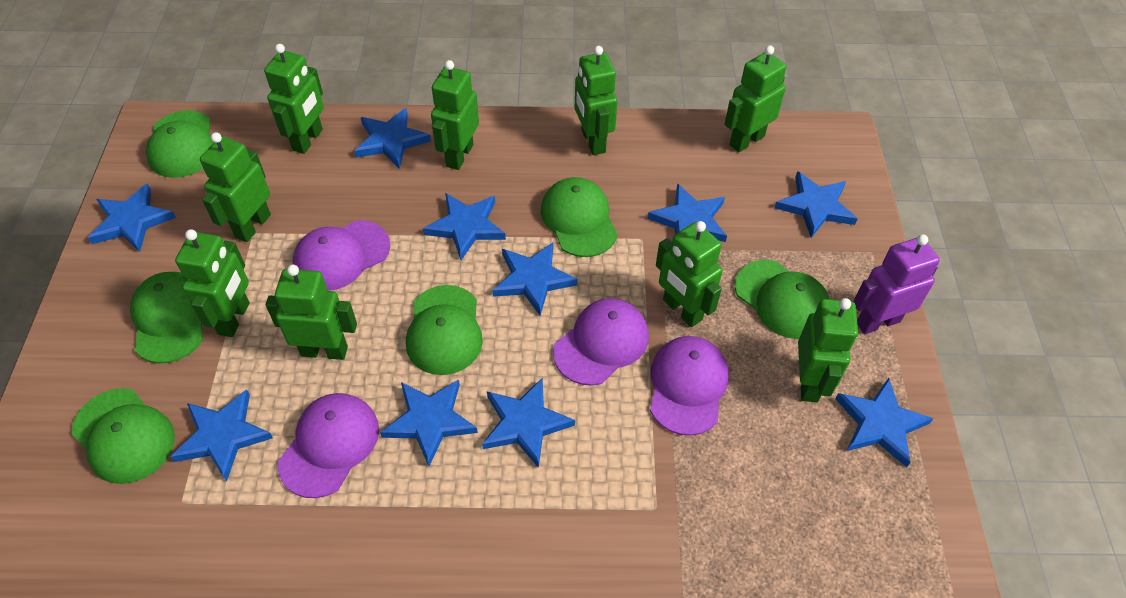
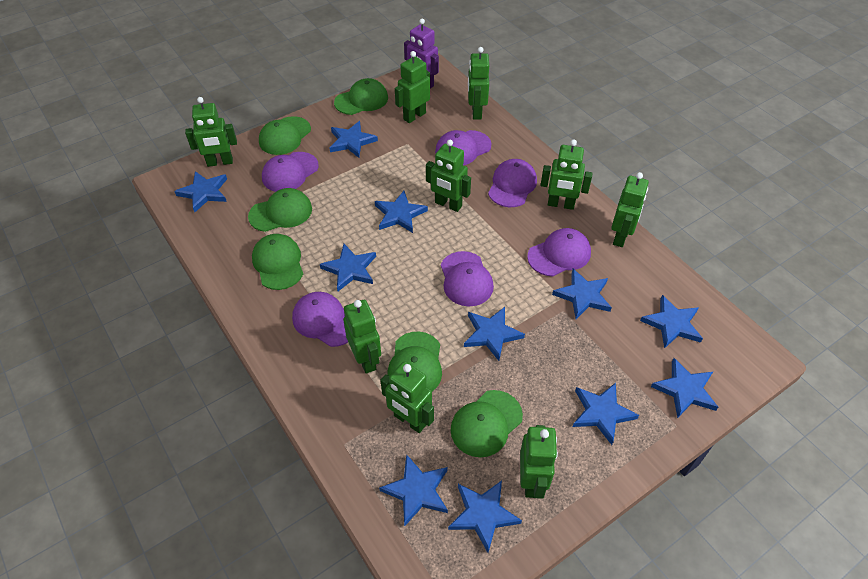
blue star: 10 -> 11
purple cap: 4 -> 6

